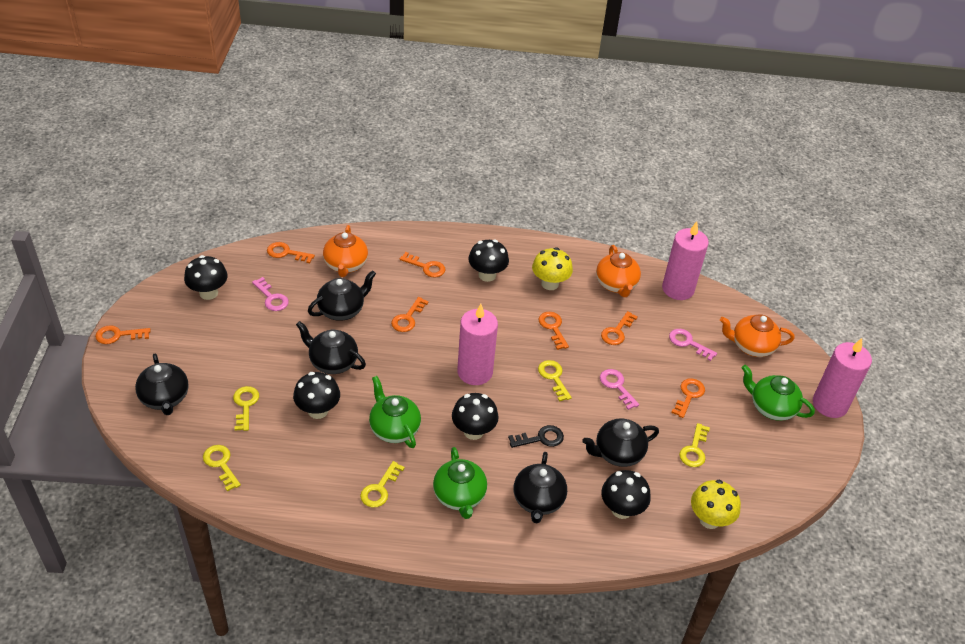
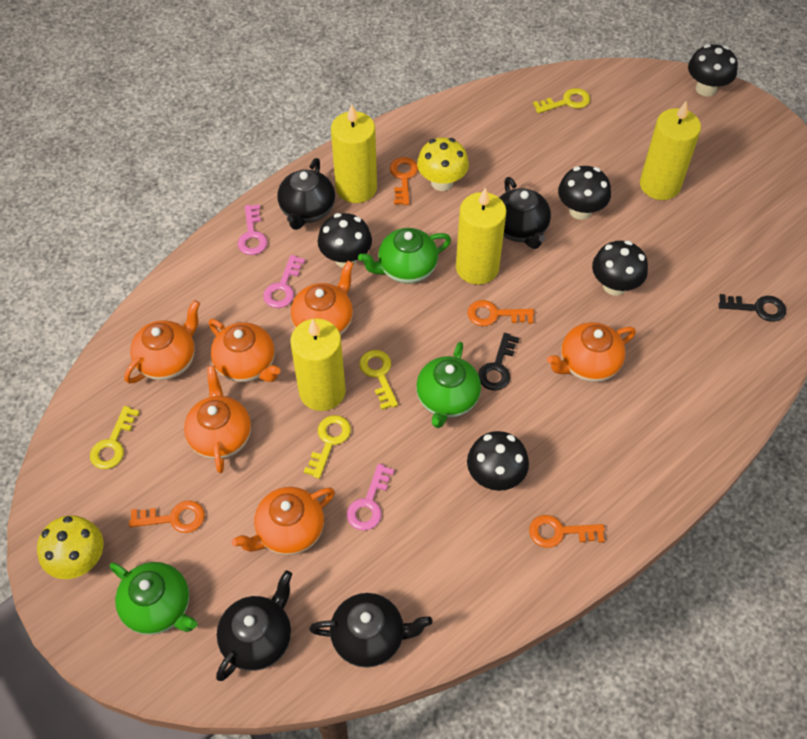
black key: 1 -> 2
black teapot: 5 -> 4
orange key: 7 -> 4
orange teapot: 3 -> 6
pink candle: 3 -> 0
yellow candle: 0 -> 4
yellow key: 5 -> 4

